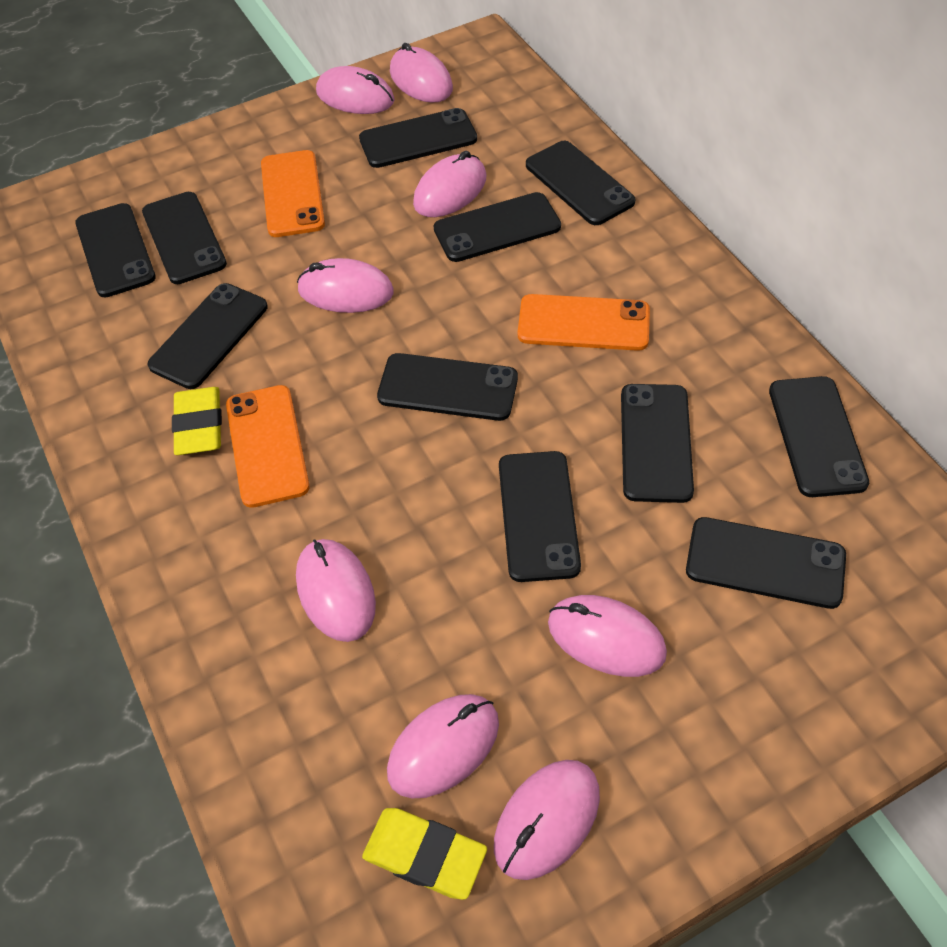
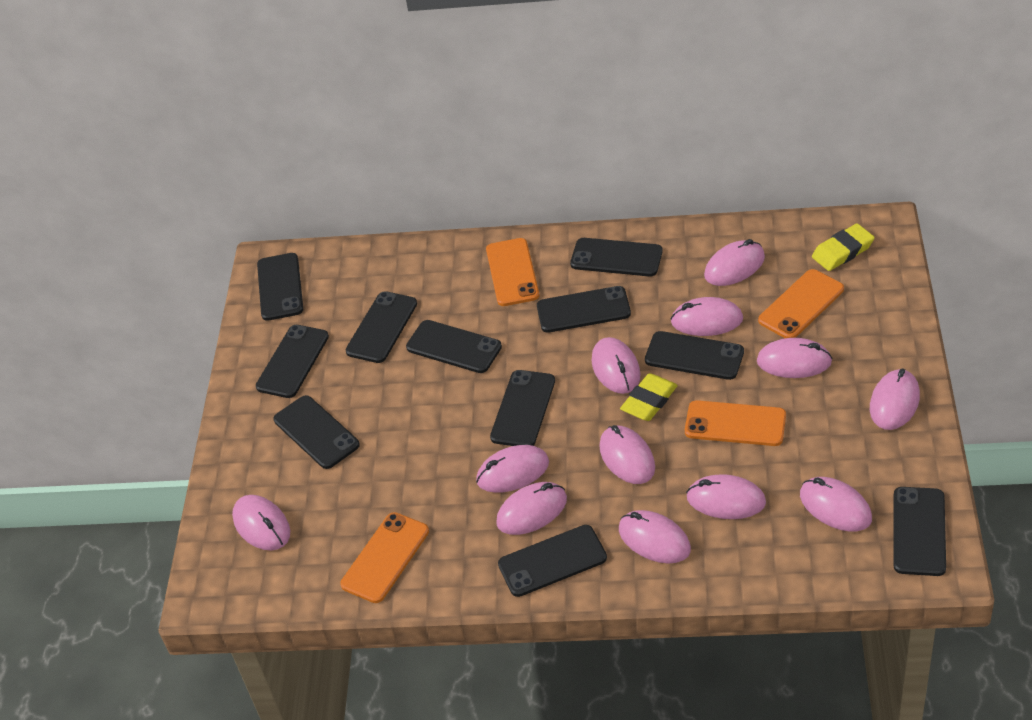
orange phone: 3 -> 4
pink mouse: 8 -> 12

